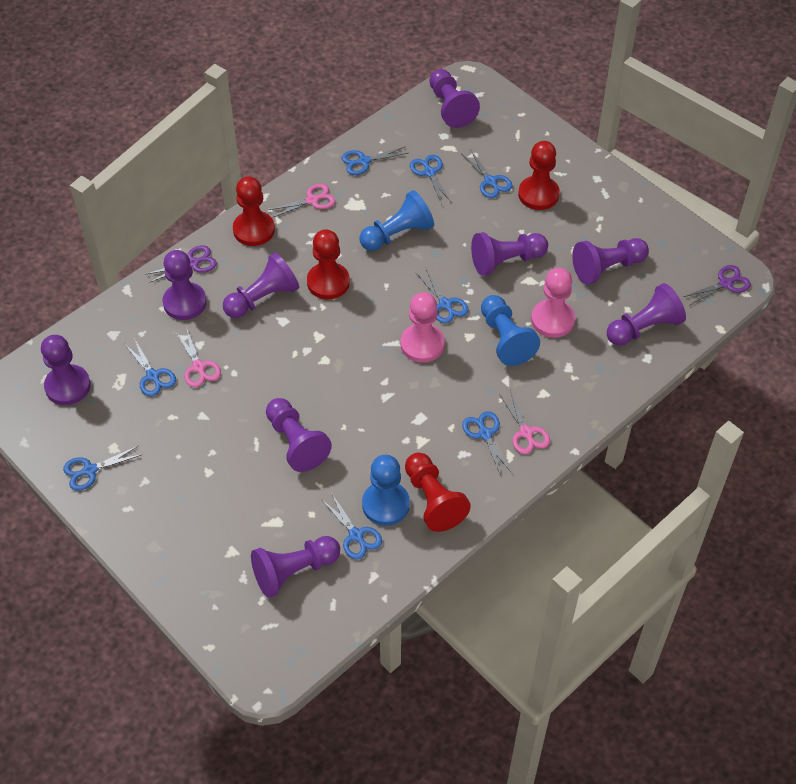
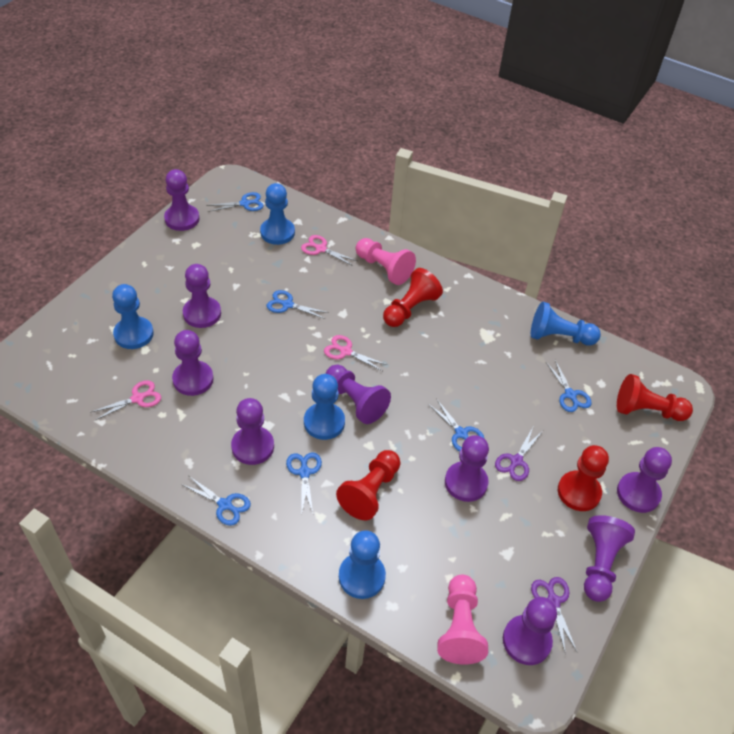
blue pawn: 3 -> 5
blue scissors: 8 -> 6

